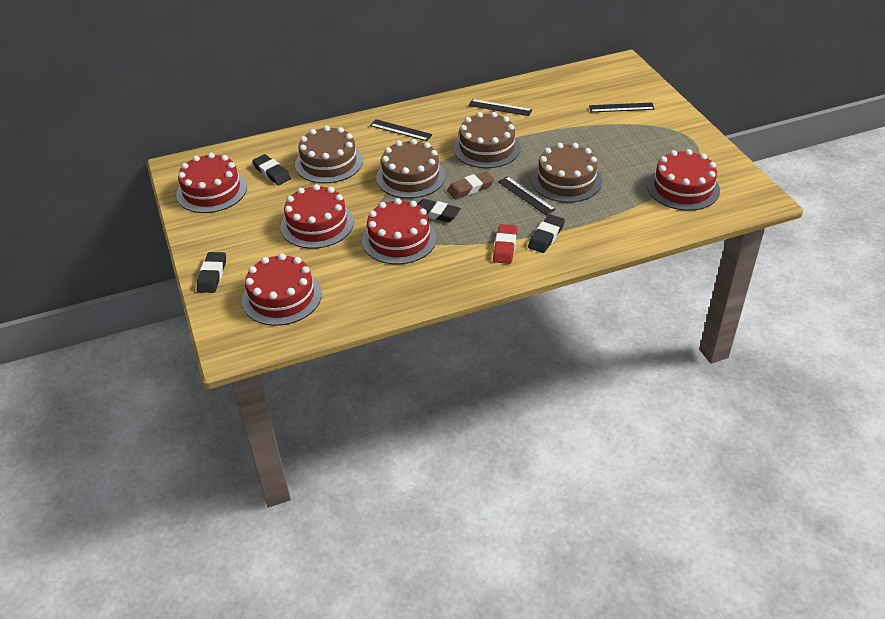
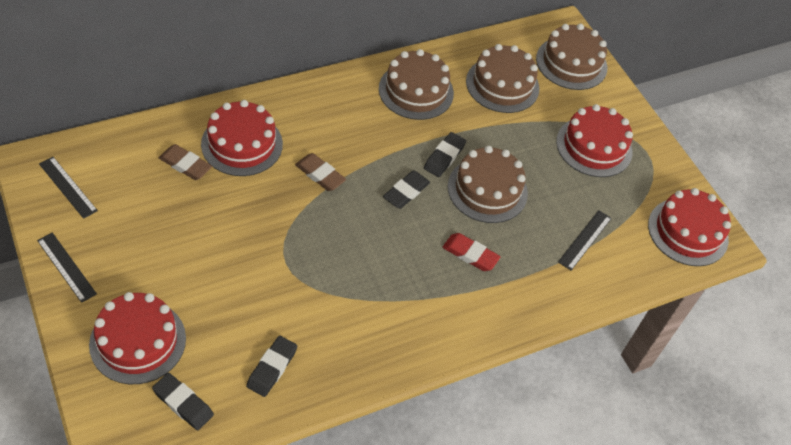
black ruler: 4 -> 3
brown eraser: 1 -> 2
red cake: 5 -> 4

